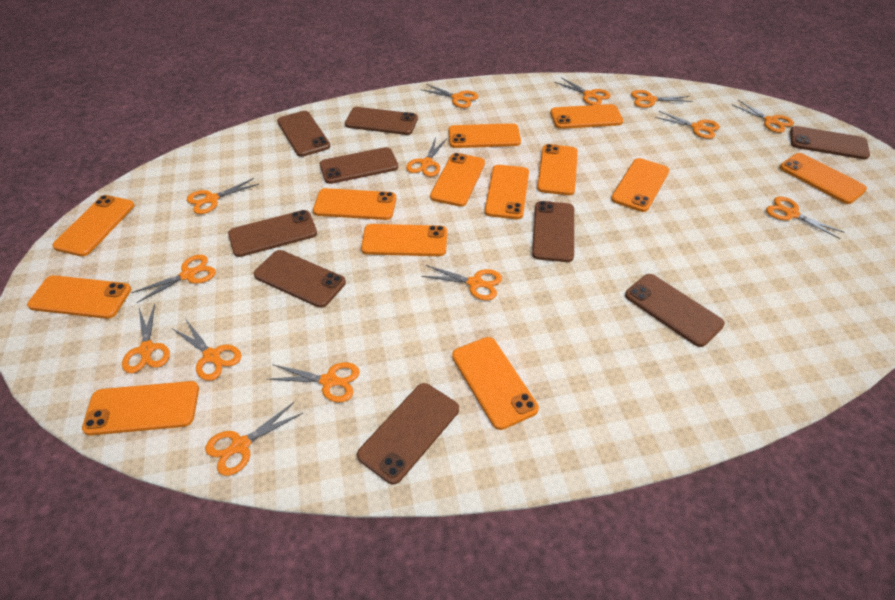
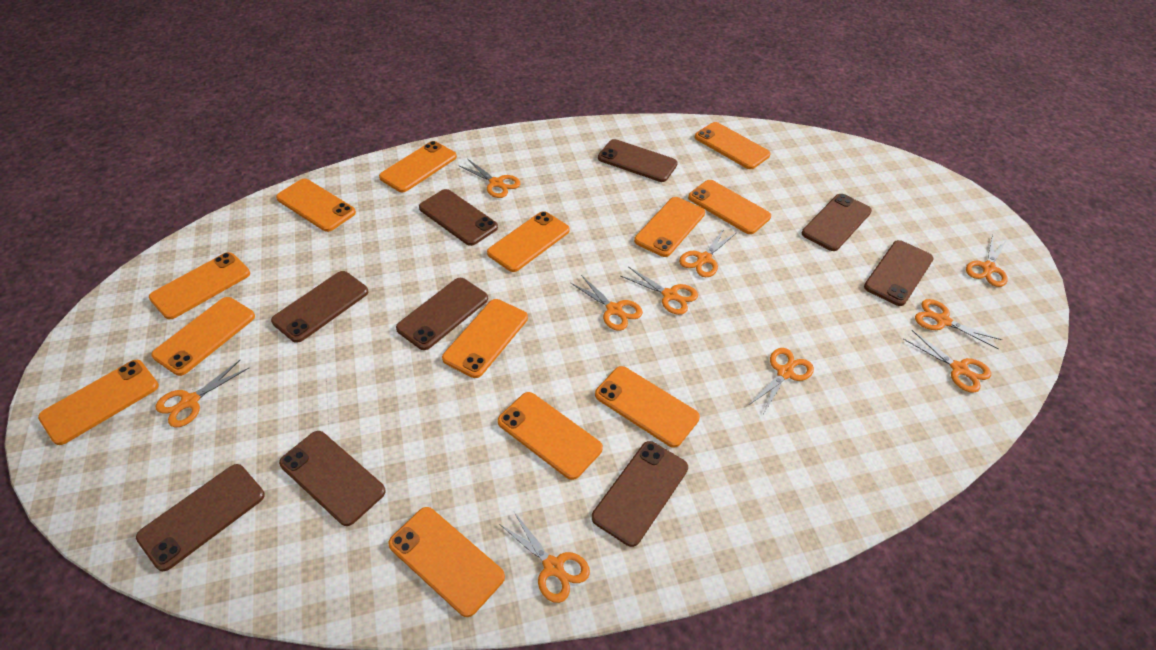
orange scissors: 14 -> 10

